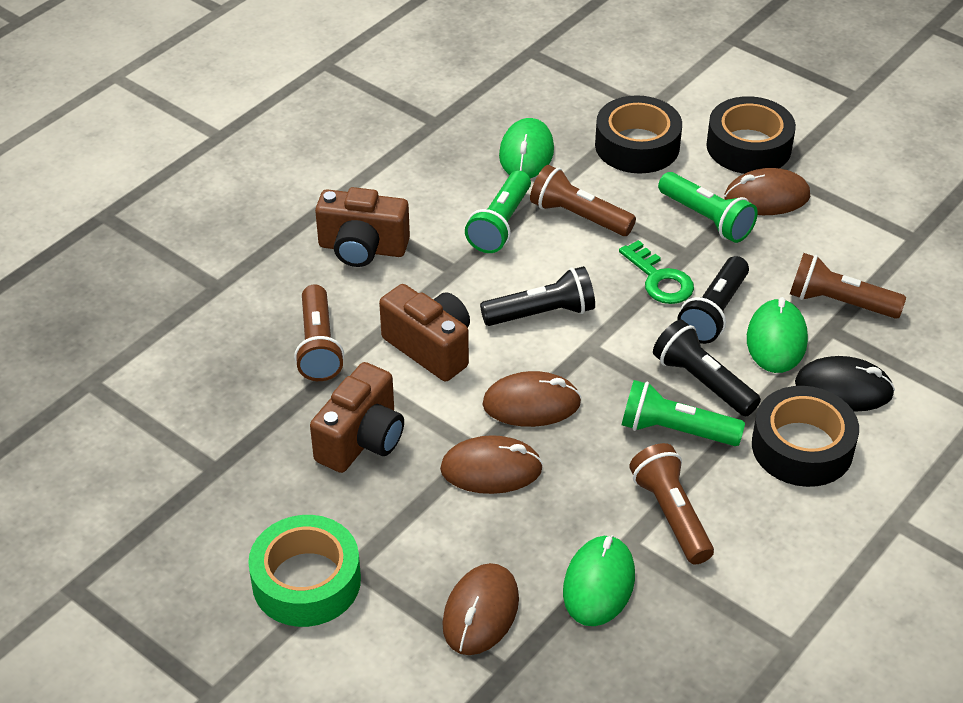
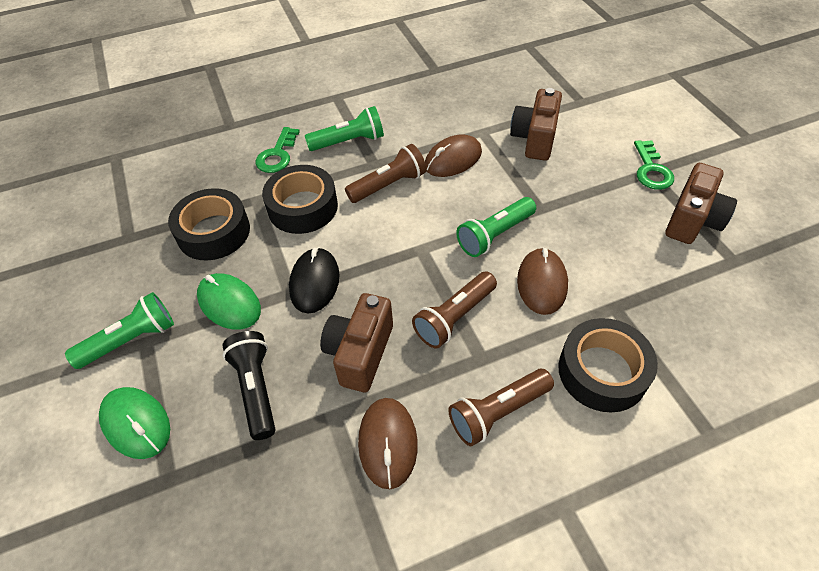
black flashlight: 3 -> 1
brown flashlight: 4 -> 3
brown mouse: 4 -> 3
green key: 1 -> 2
green mouse: 3 -> 2
green tape: 1 -> 0

